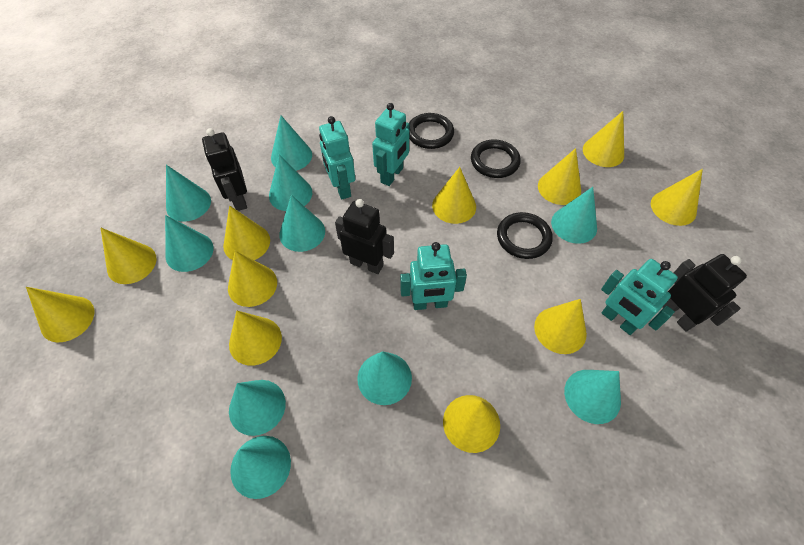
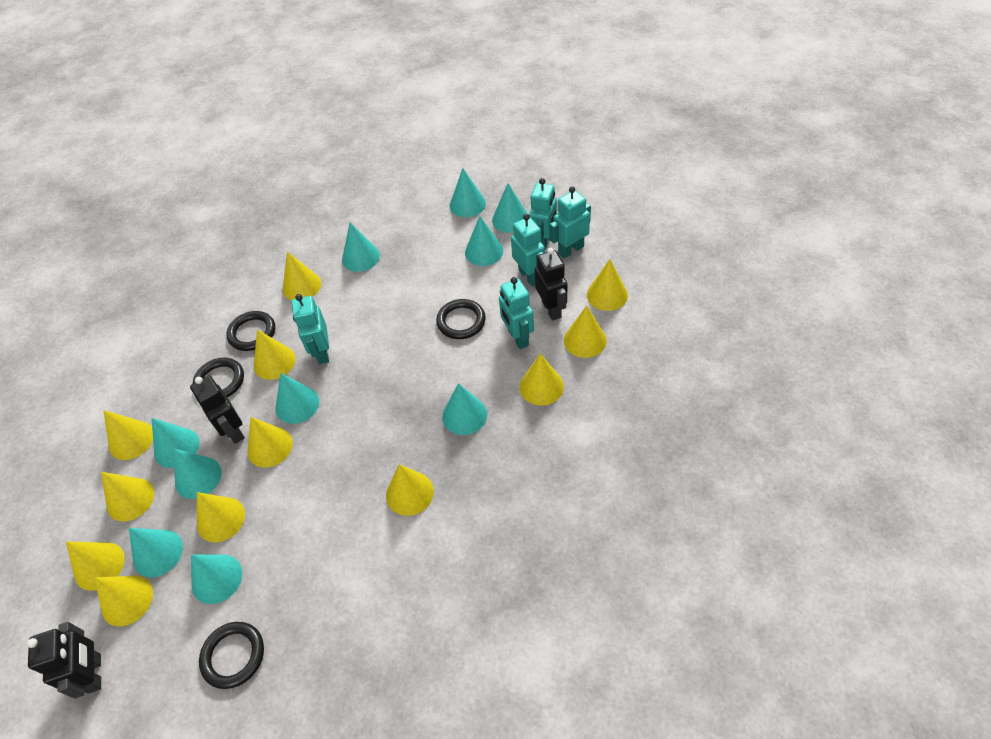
black ring: 3 -> 4
turquoise robot: 4 -> 5
yellow cone: 11 -> 12

